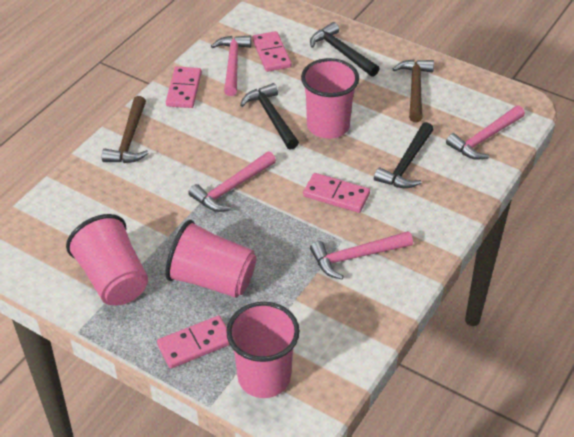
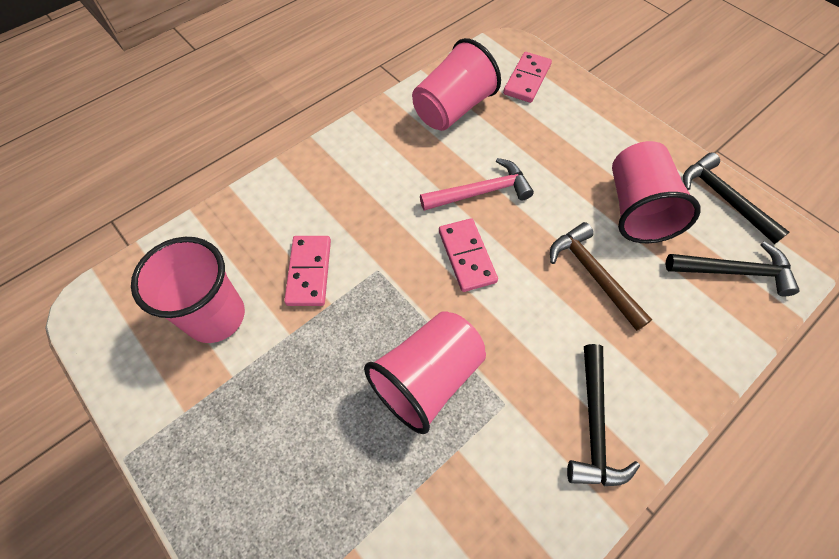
brown hammer: 2 -> 1
pink domino: 4 -> 3
pink hammer: 4 -> 1

